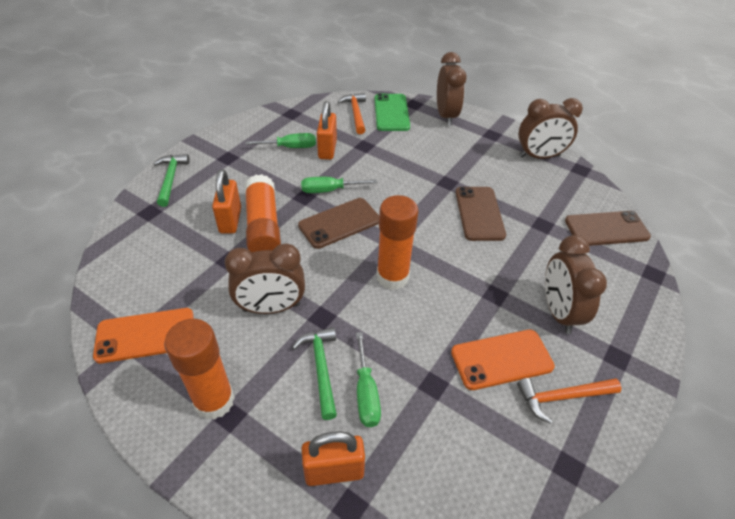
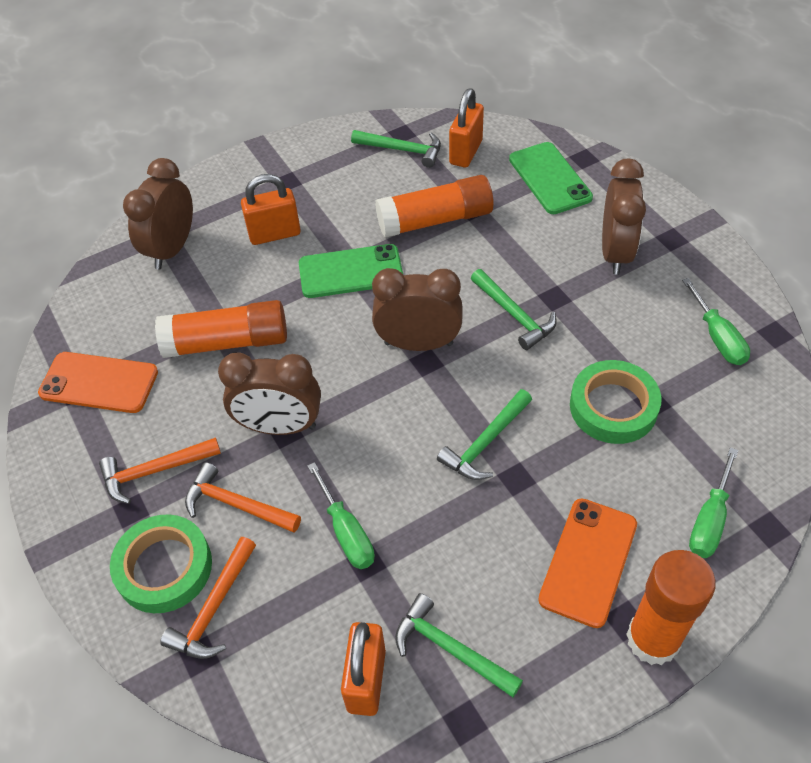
brown phone: 3 -> 0
green hammer: 2 -> 4
green phone: 1 -> 2
green tape: 0 -> 2
orange hammer: 2 -> 3

